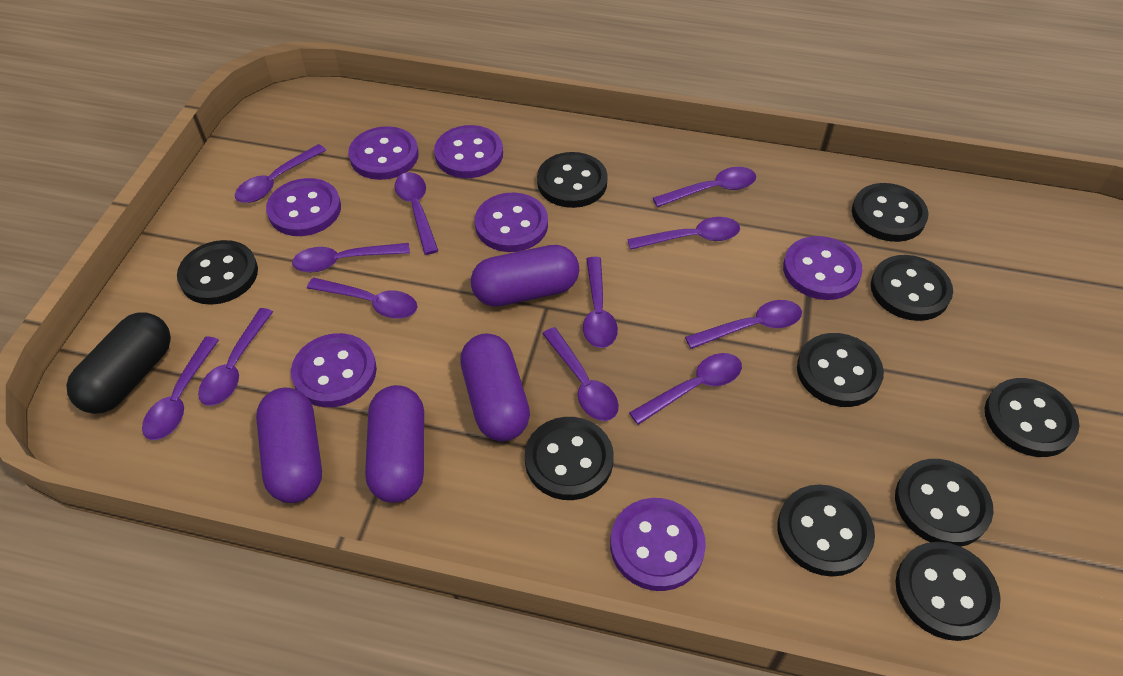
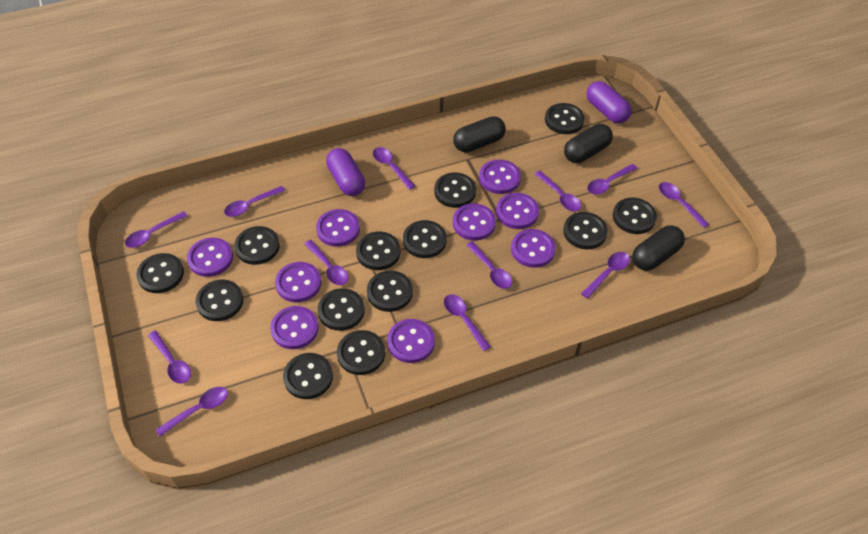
black button: 10 -> 13
black capsule: 1 -> 3
purple button: 7 -> 9
purple capsule: 4 -> 2

